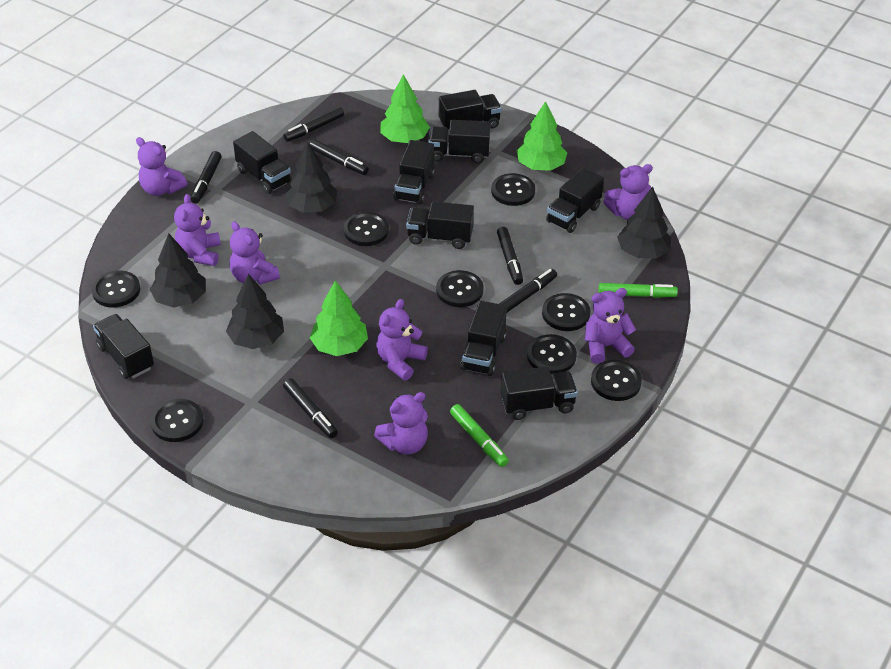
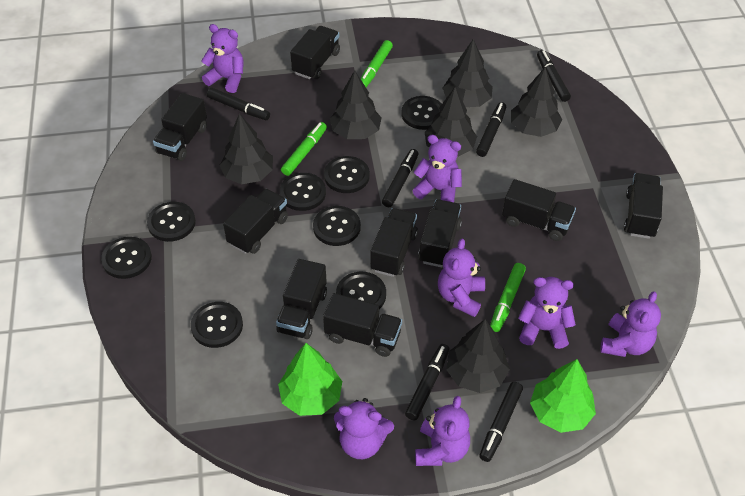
black tree: 4 -> 6
green marker: 2 -> 3
green tree: 3 -> 2

